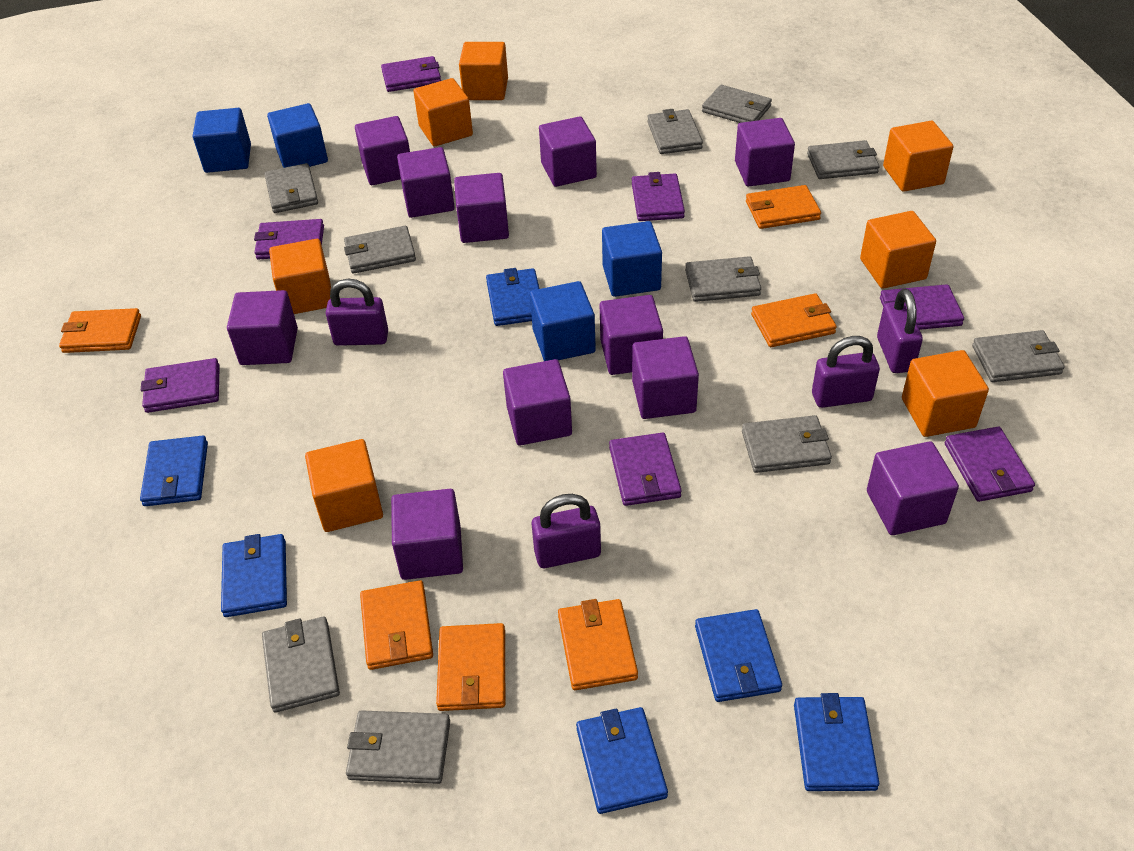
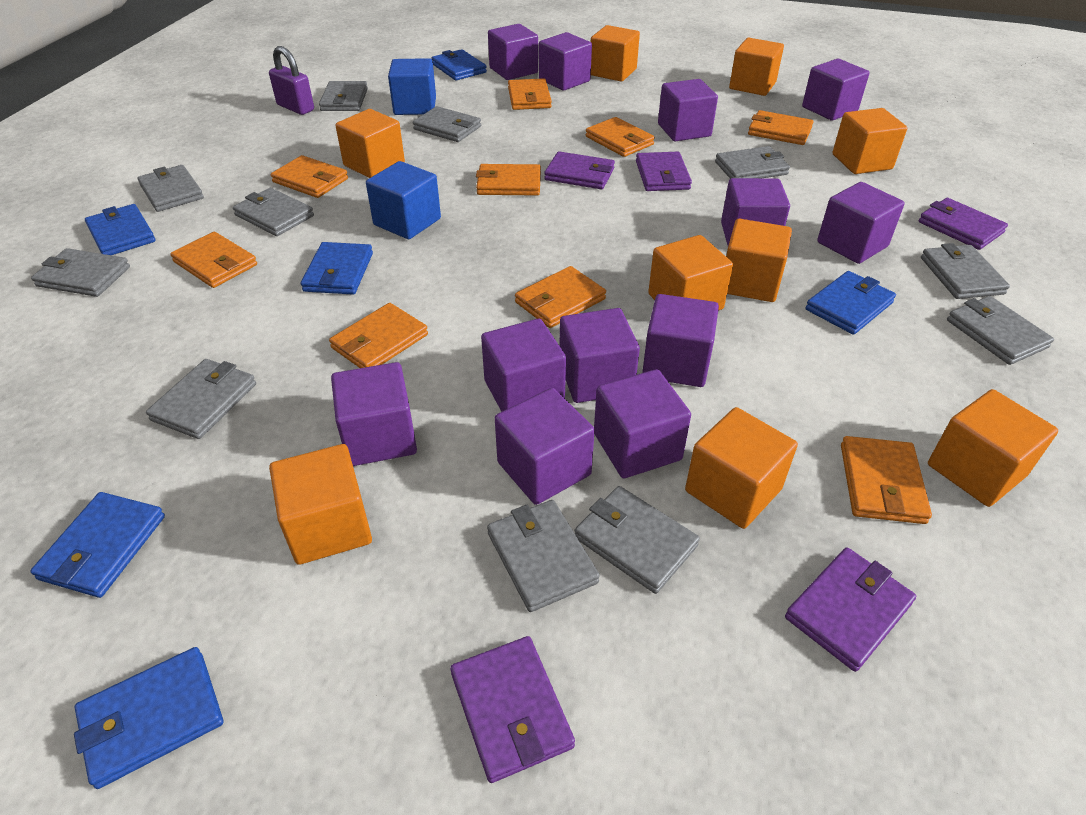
blue cube: 4 -> 2
grey wallet: 10 -> 11
orange cube: 7 -> 9
orange wallet: 6 -> 9
purple cube: 11 -> 12
purple padlock: 4 -> 1
purple wallet: 7 -> 5

